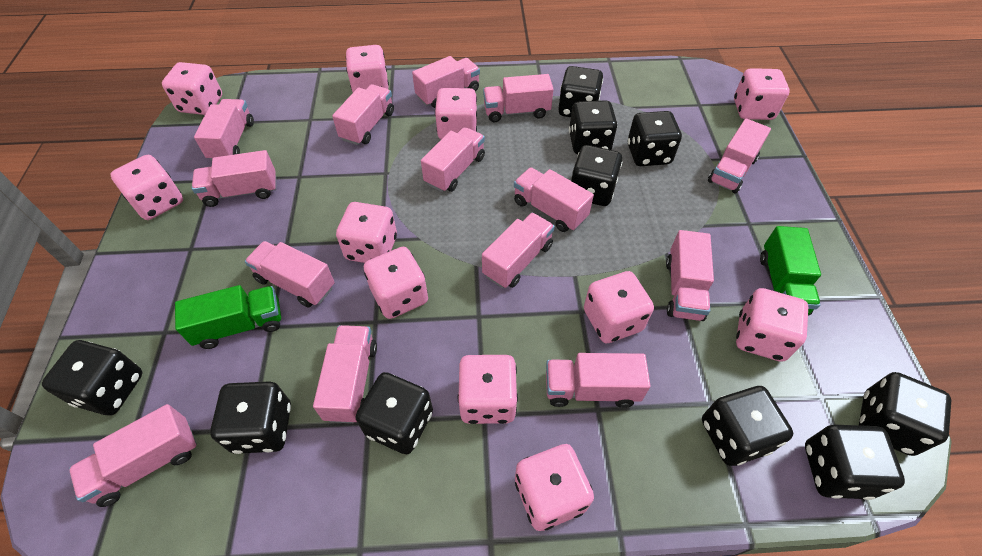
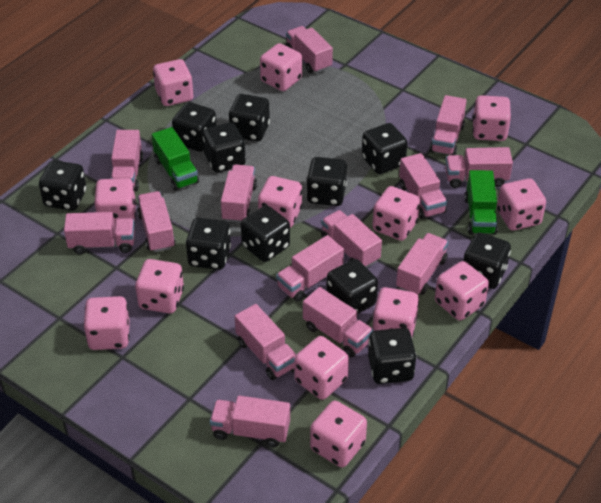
black dice: 10 -> 11
pink dice: 11 -> 13

